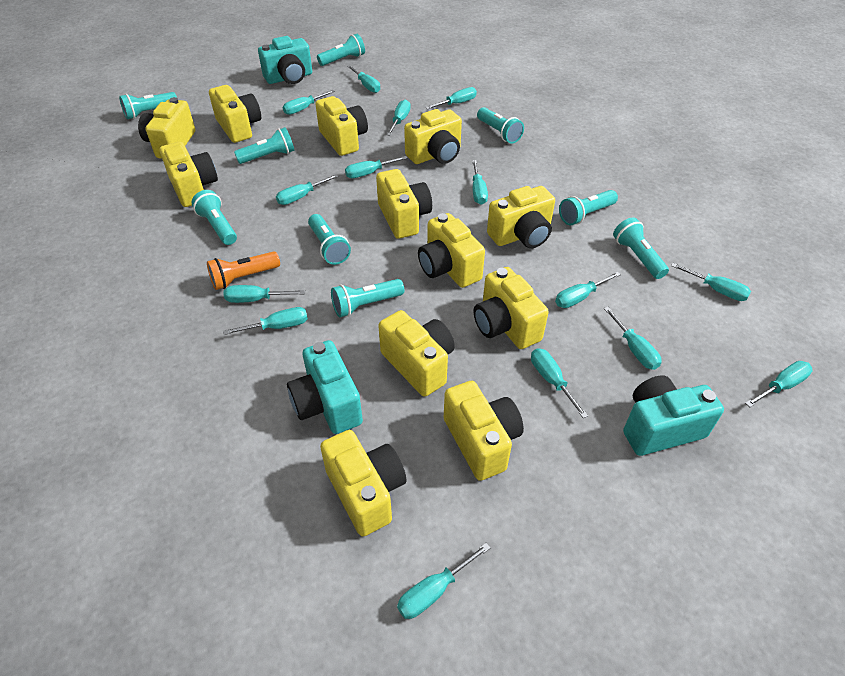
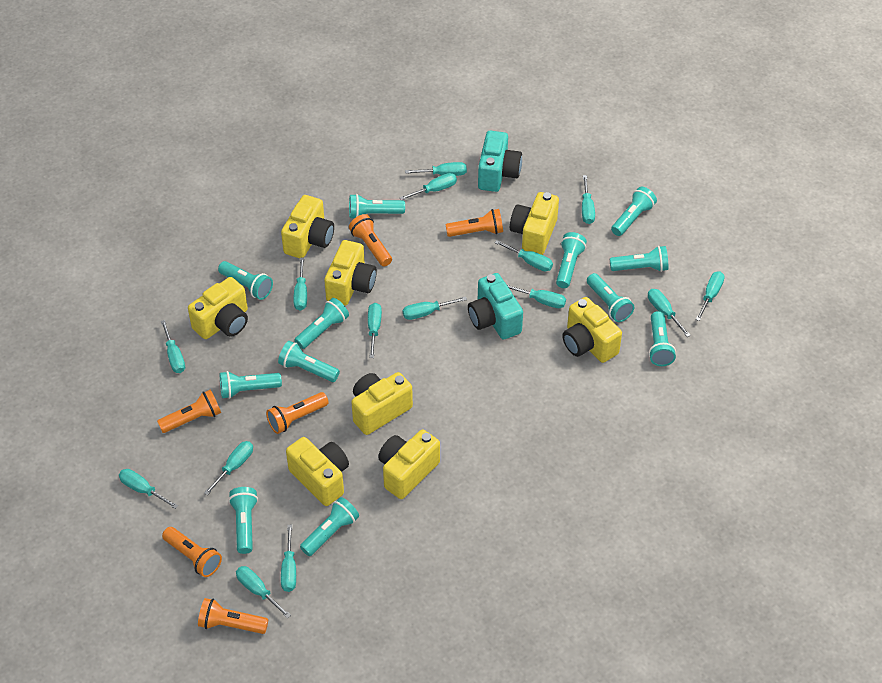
orange flashlight: 1 -> 6
turquoise camera: 3 -> 2
turquoise flashlight: 9 -> 12
yellow camera: 12 -> 8

